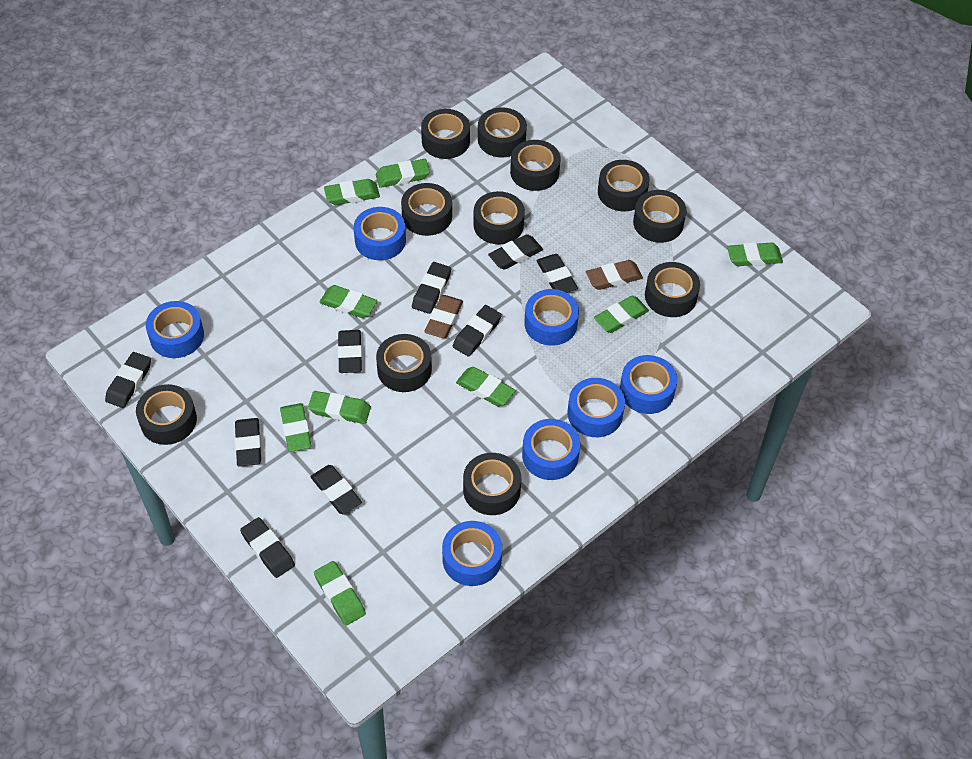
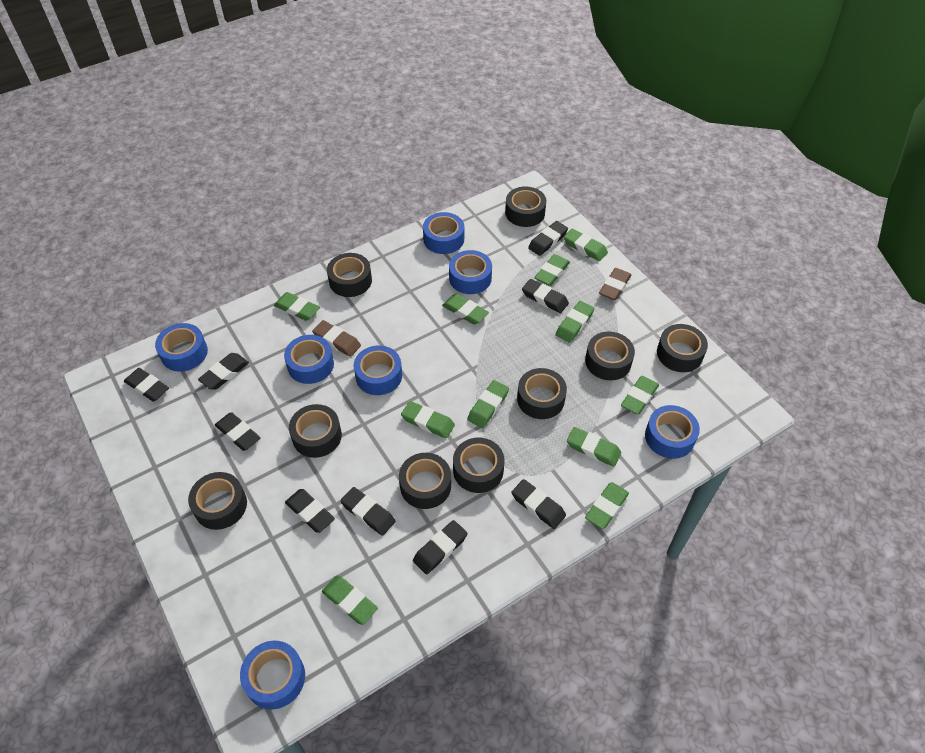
black tape: 11 -> 9
green eraser: 9 -> 11

